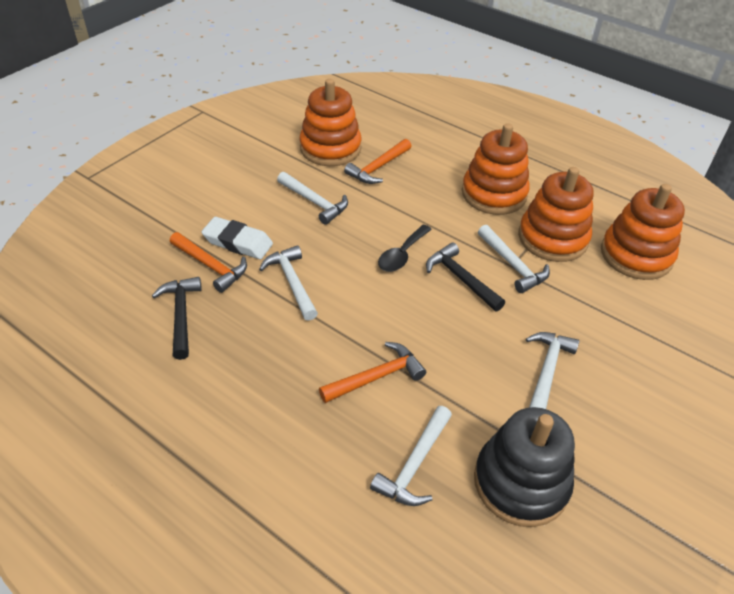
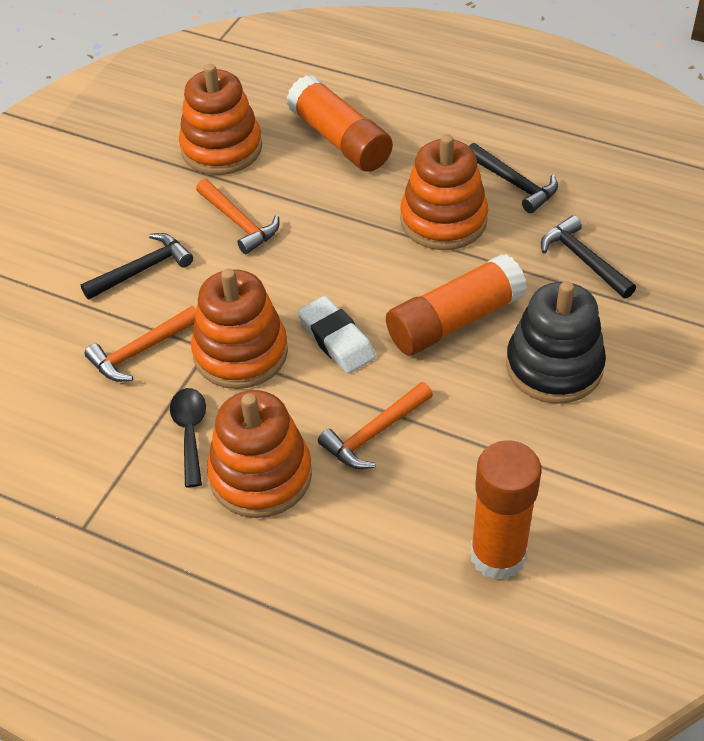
black hammer: 2 -> 3
orange glue stick: 0 -> 3
white hammer: 5 -> 0

